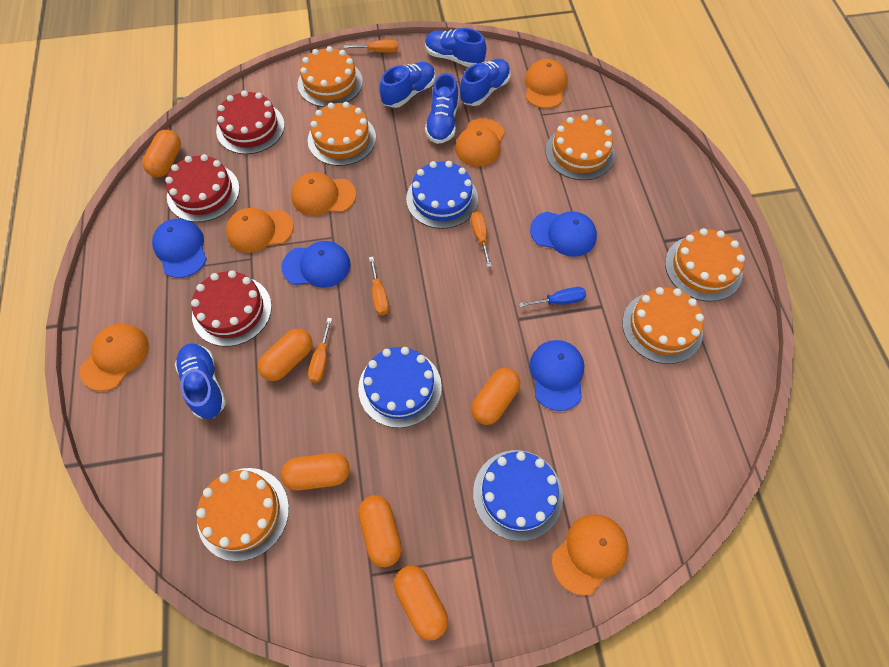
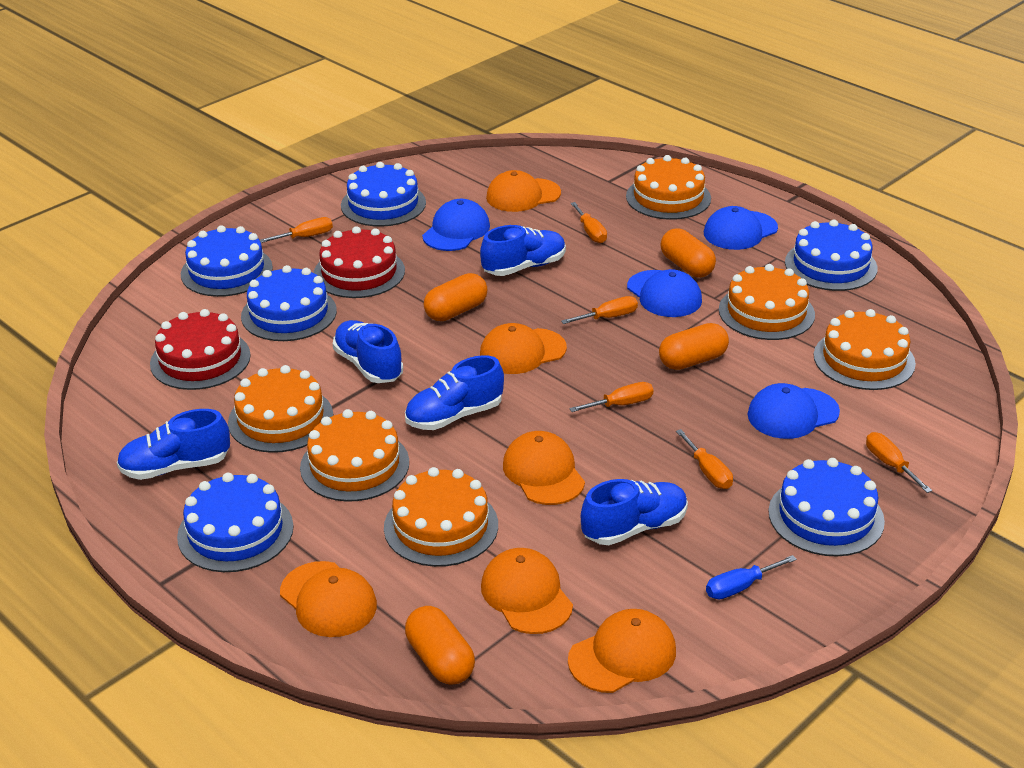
blue cake: 3 -> 6
orange capsule: 6 -> 4
orange screwdriver: 4 -> 6
red cake: 3 -> 2

